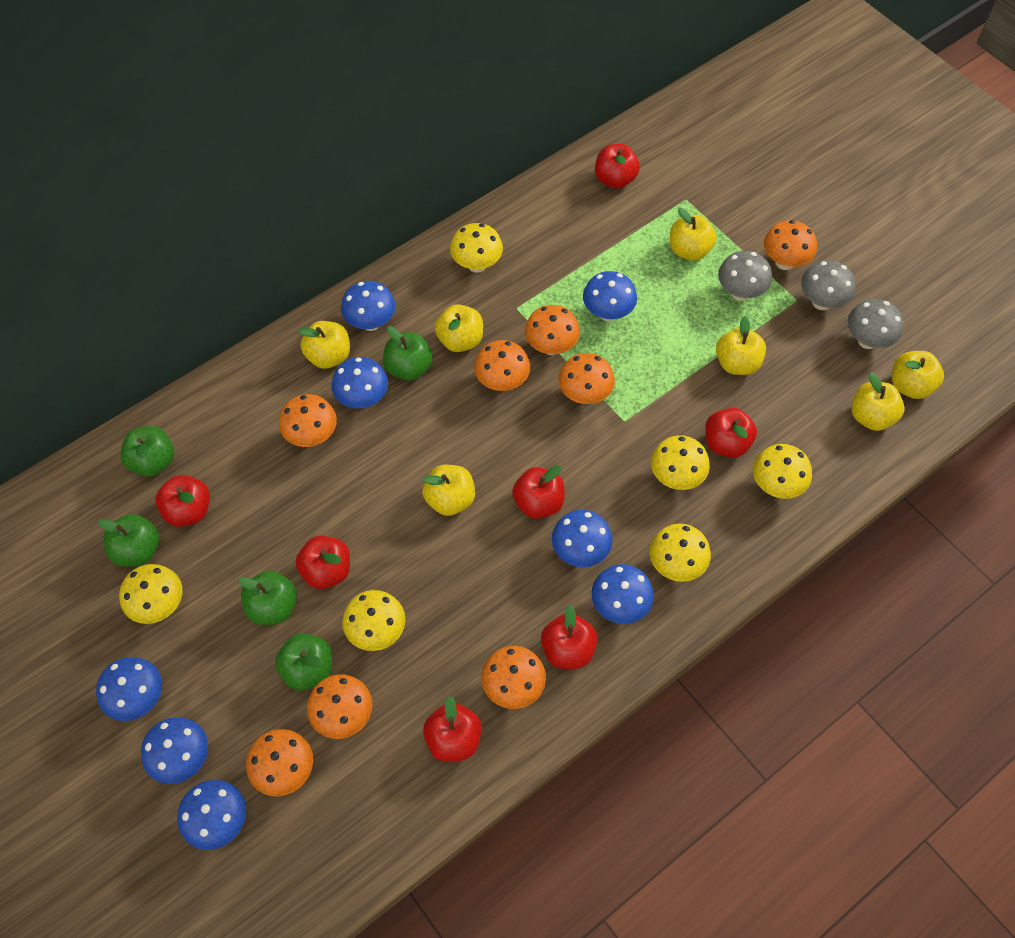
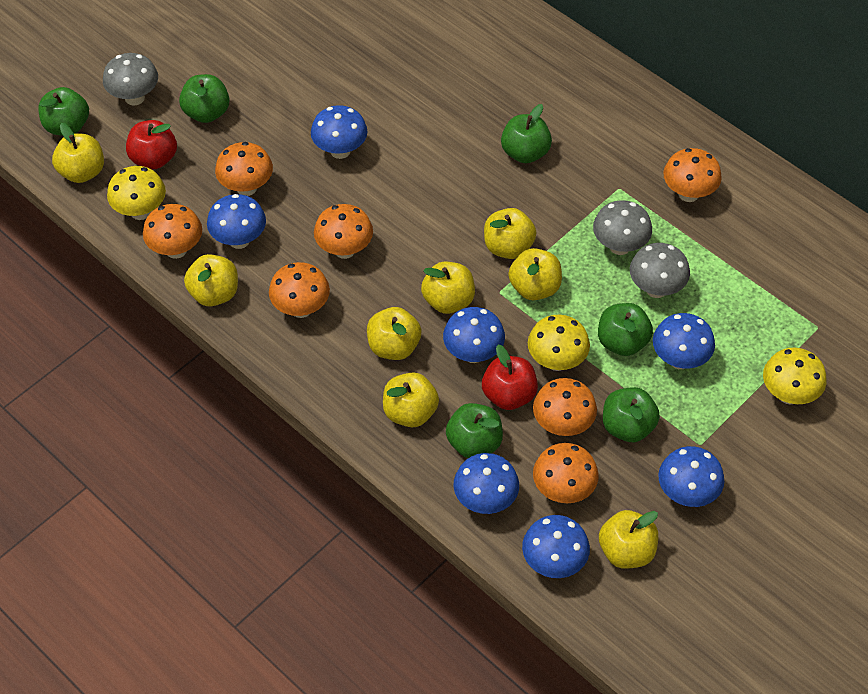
blue mushroom: 8 -> 7
green apple: 5 -> 6
orange mushroom: 8 -> 7
red apple: 7 -> 2
yellow apple: 7 -> 8
yellow mushroom: 6 -> 3

